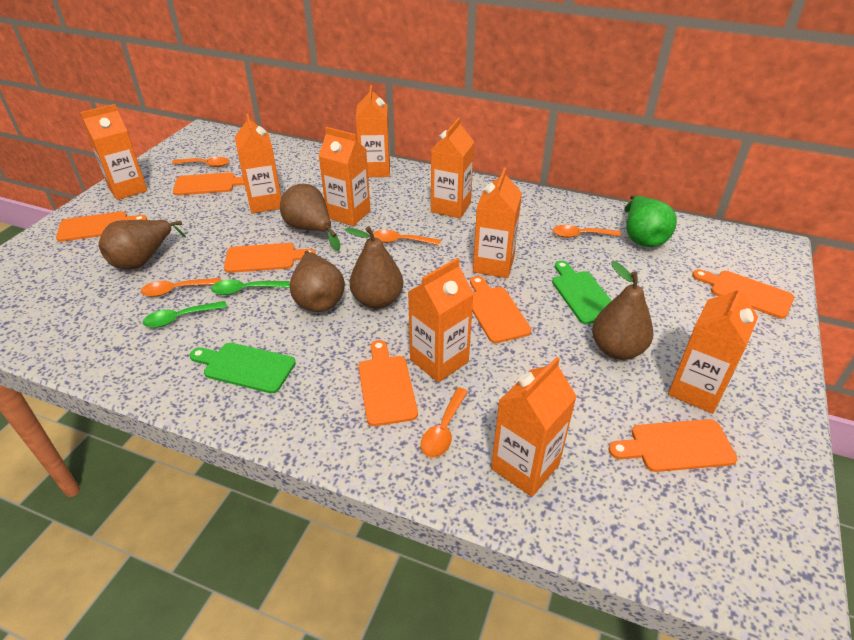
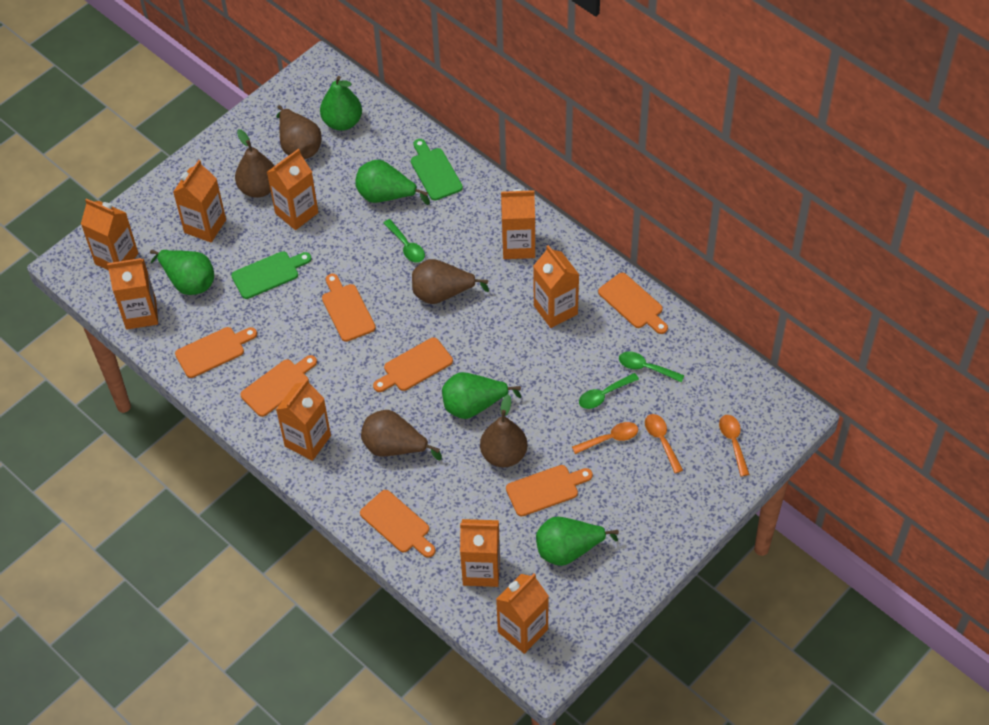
green pear: 1 -> 5
green spoon: 2 -> 3
orange spoon: 5 -> 3

